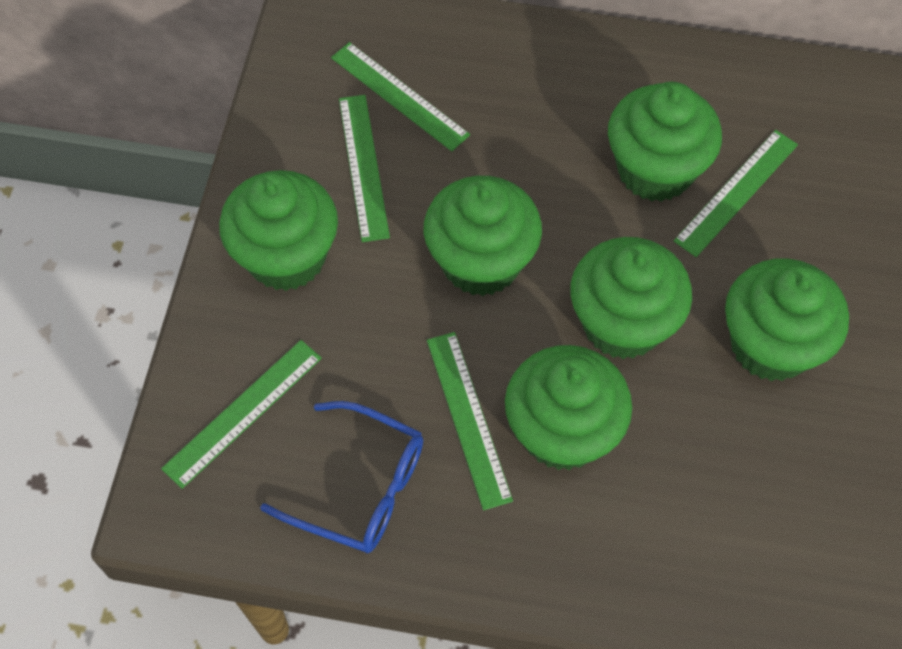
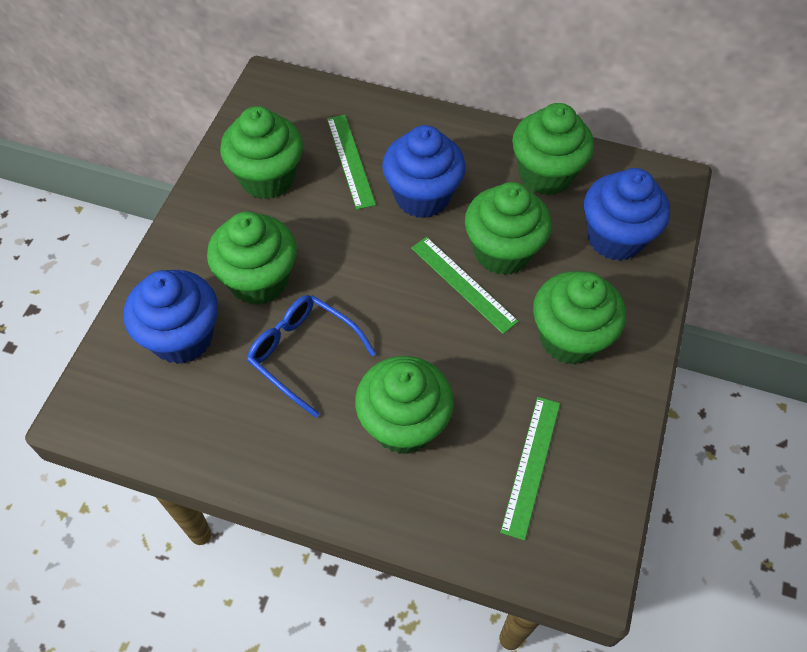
blue cupcake: 0 -> 3
green ruler: 5 -> 3

